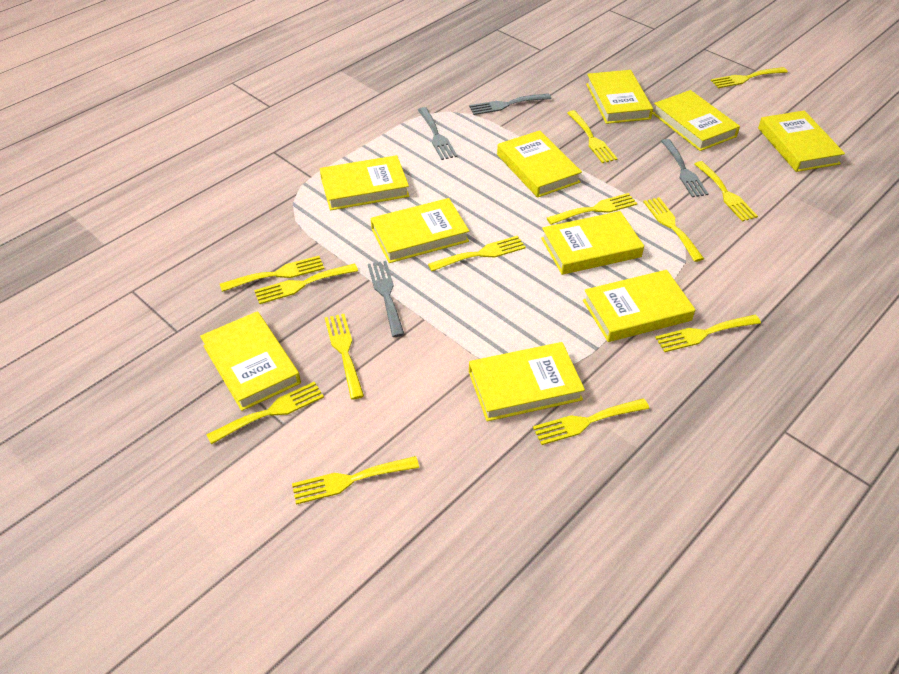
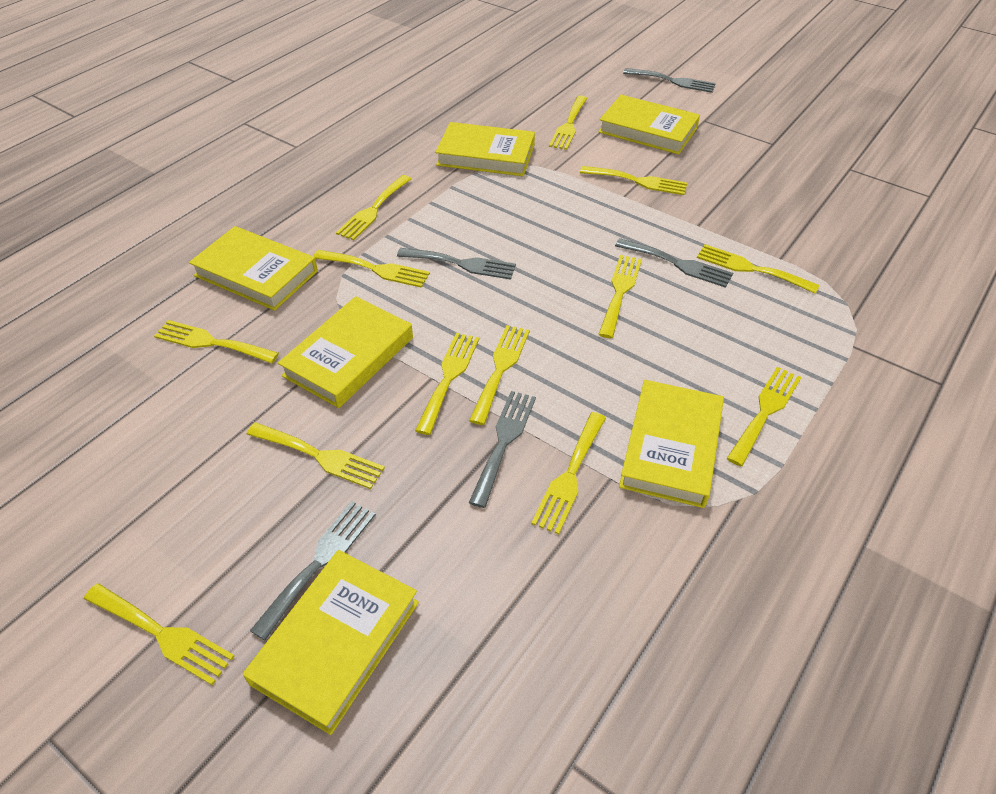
grey fork: 4 -> 5
yellow book: 10 -> 6

